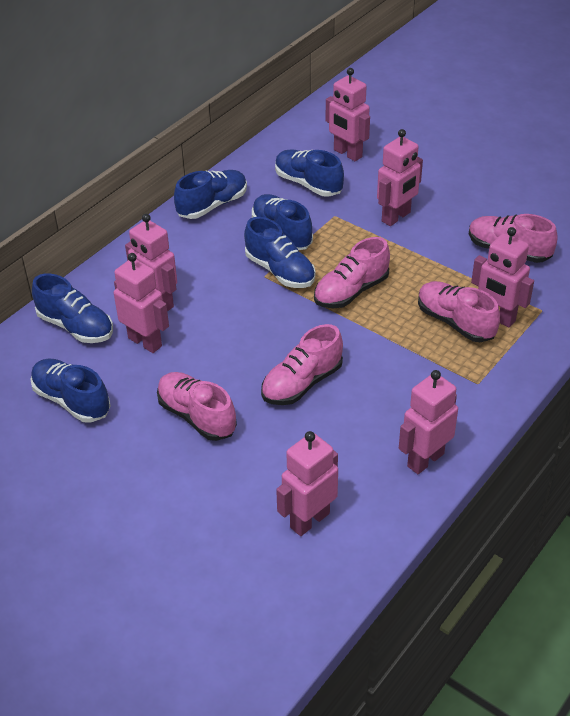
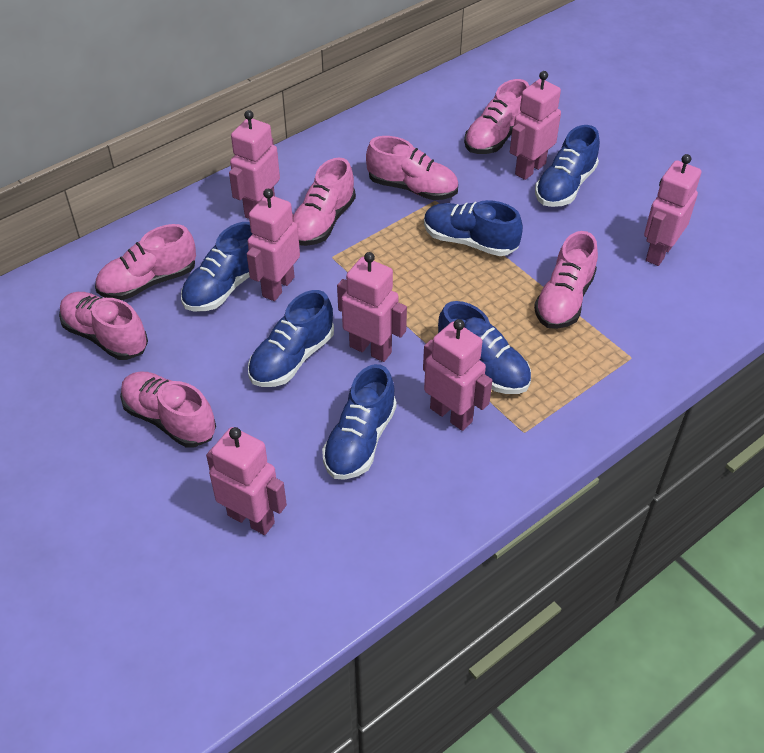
pink shoe: 5 -> 7

